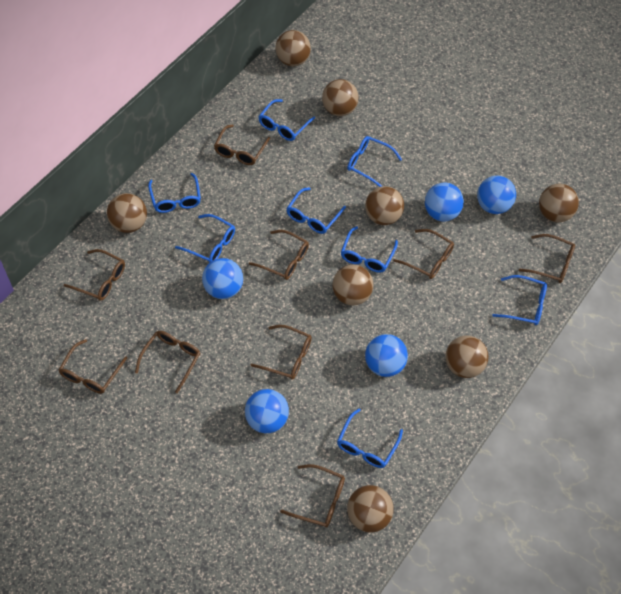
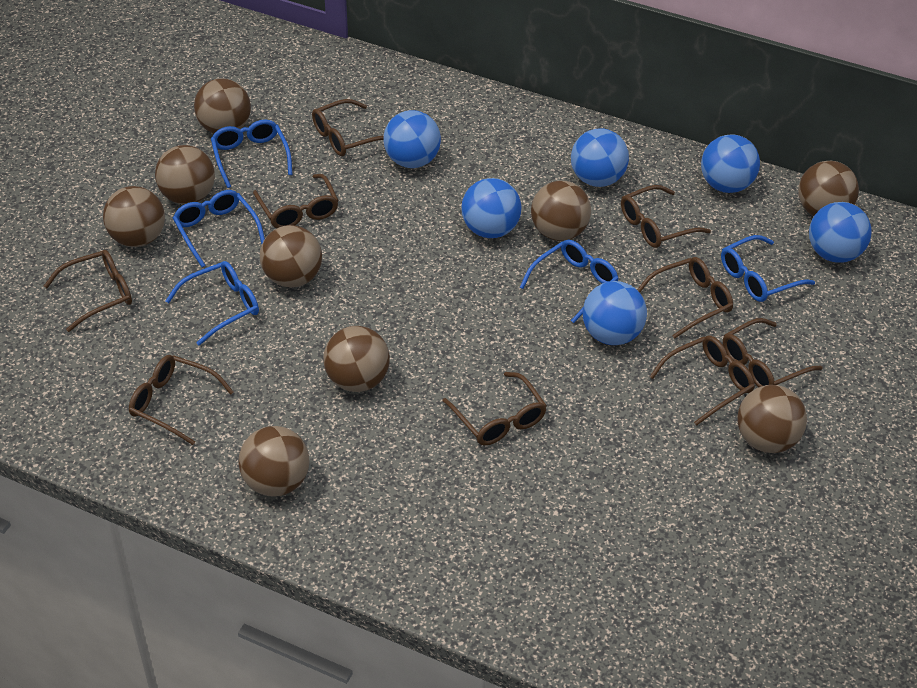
blue ball: 5 -> 6
blue glasses: 8 -> 5
brown ball: 8 -> 9

